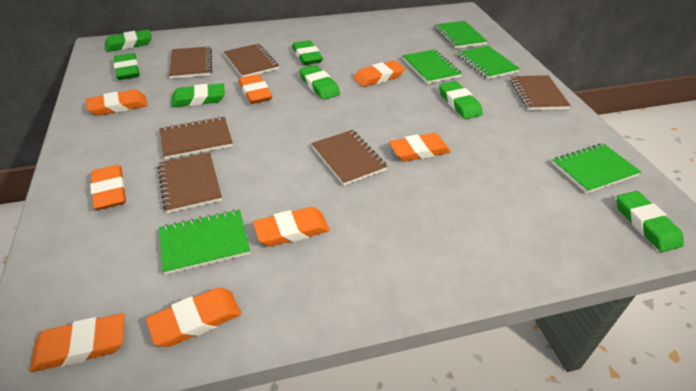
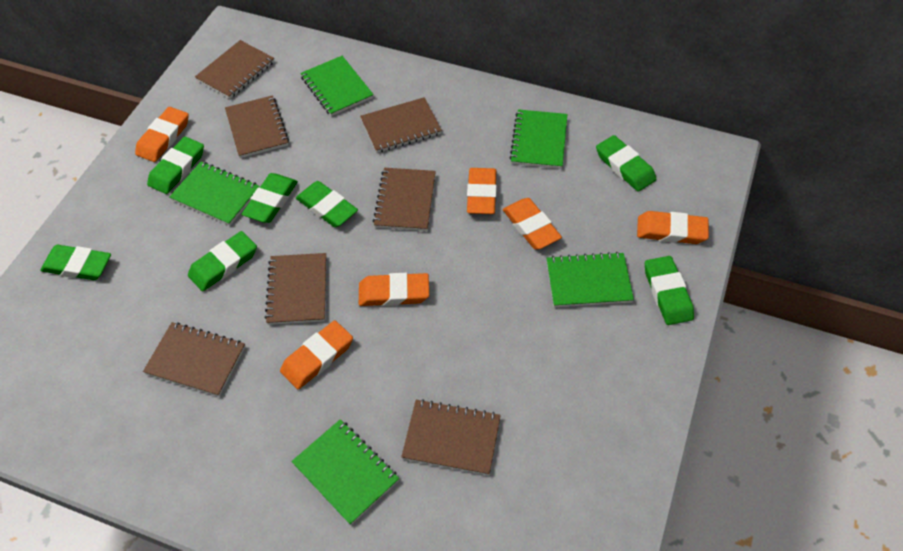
brown notebook: 6 -> 7
orange eraser: 8 -> 6

